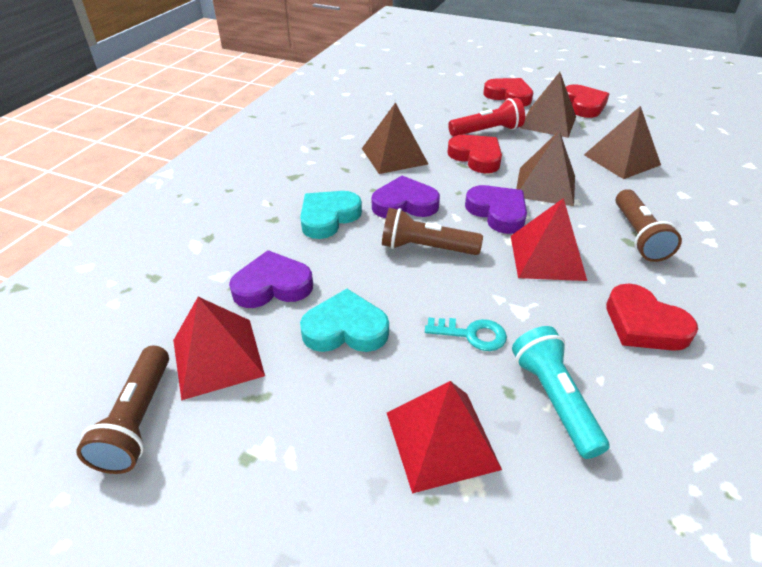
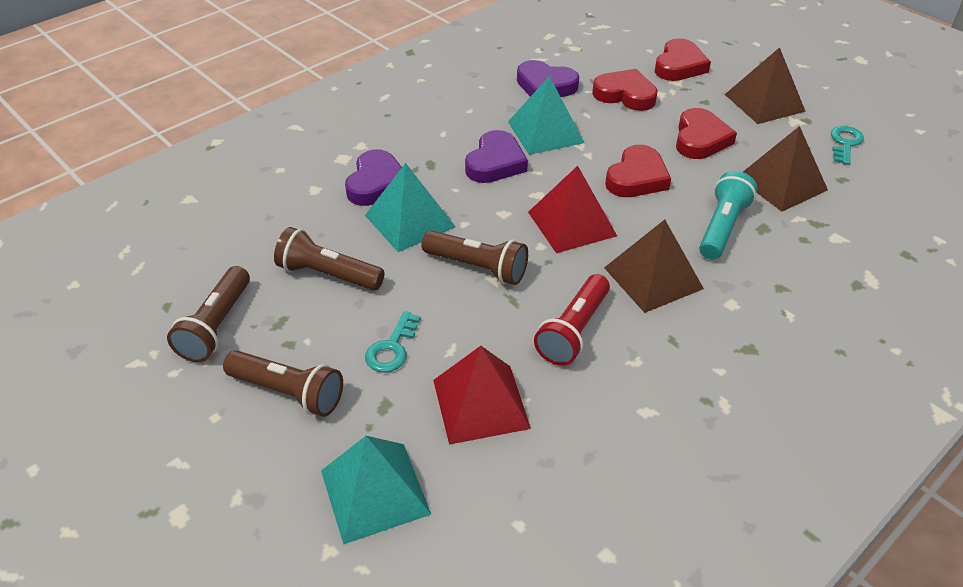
brown flashlight: 3 -> 4
brown pyramid: 4 -> 3
red pyramid: 3 -> 2
turquoise heart: 2 -> 0
turquoise key: 1 -> 2
turquoise pyramid: 0 -> 3

